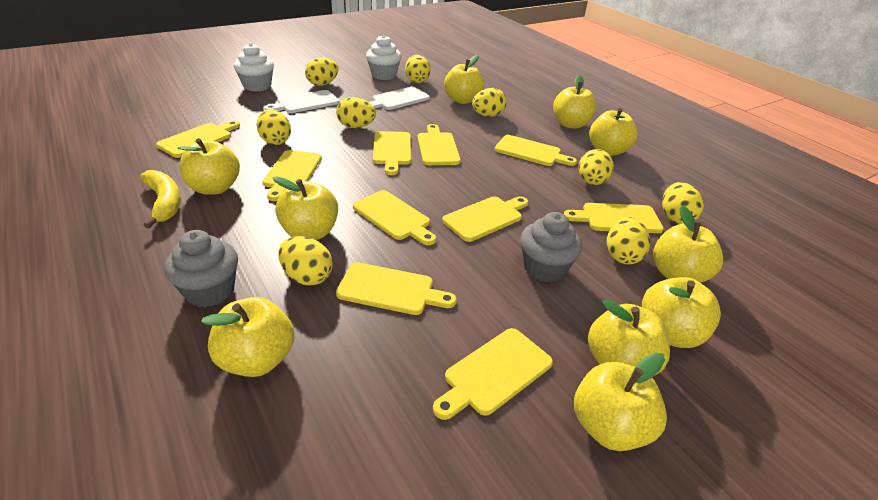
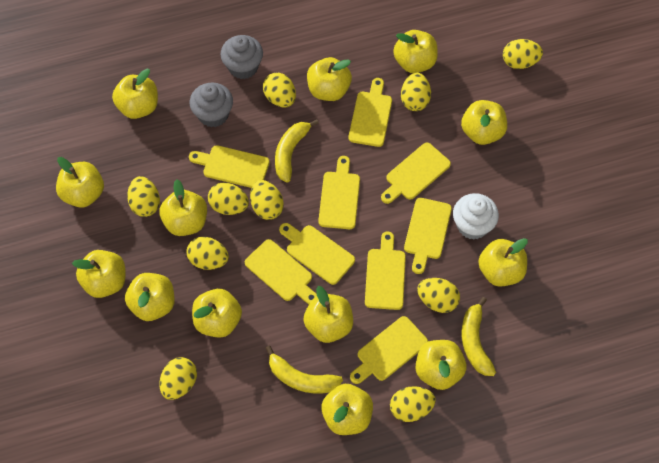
white cupcake: 2 -> 1
white cutting board: 2 -> 0
yellow apple: 10 -> 13
yellow banana: 1 -> 3
yellow cutting board: 10 -> 9
yellow egg: 9 -> 10

